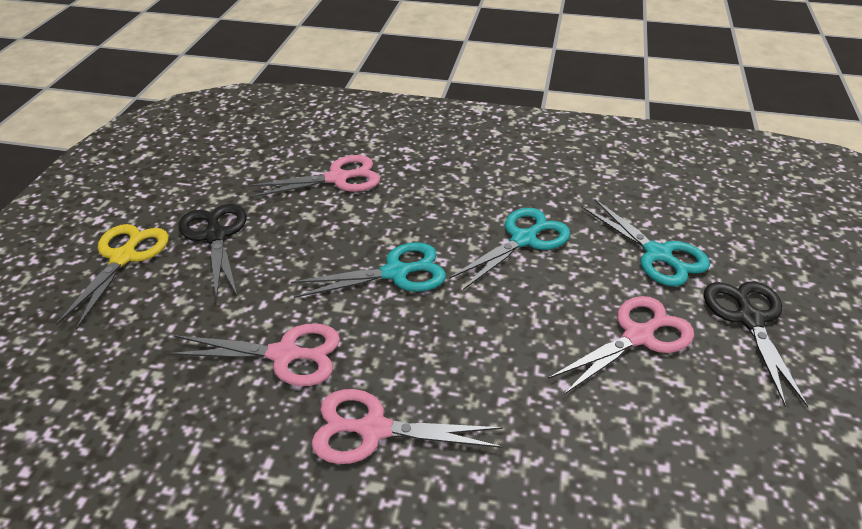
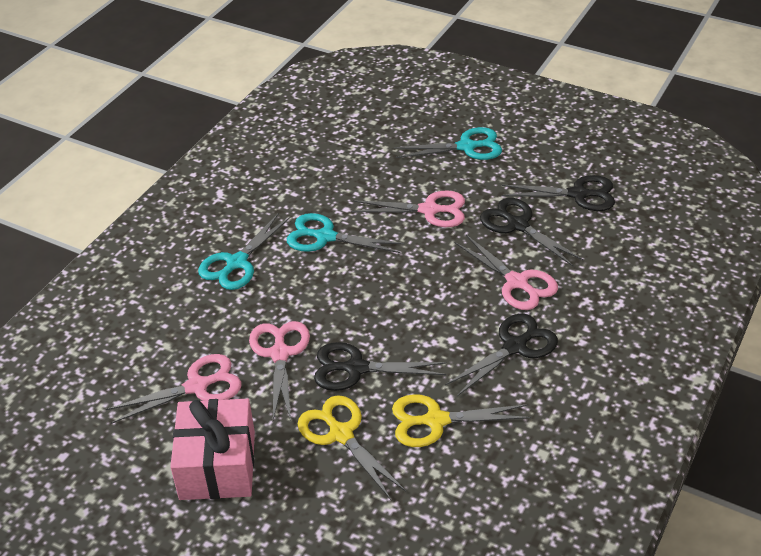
black scissors: 2 -> 4
pink gift: 0 -> 1
yellow scissors: 1 -> 2

